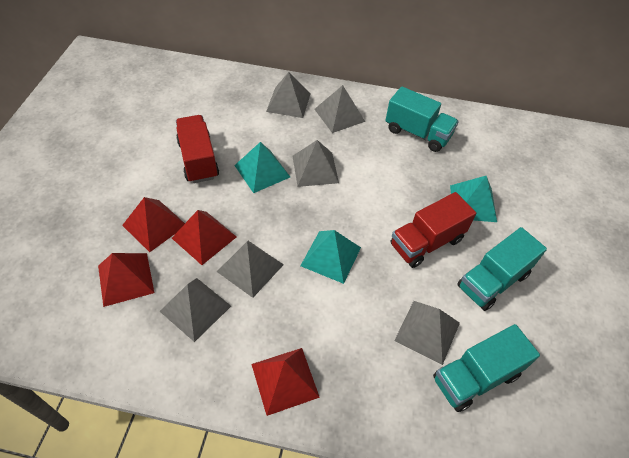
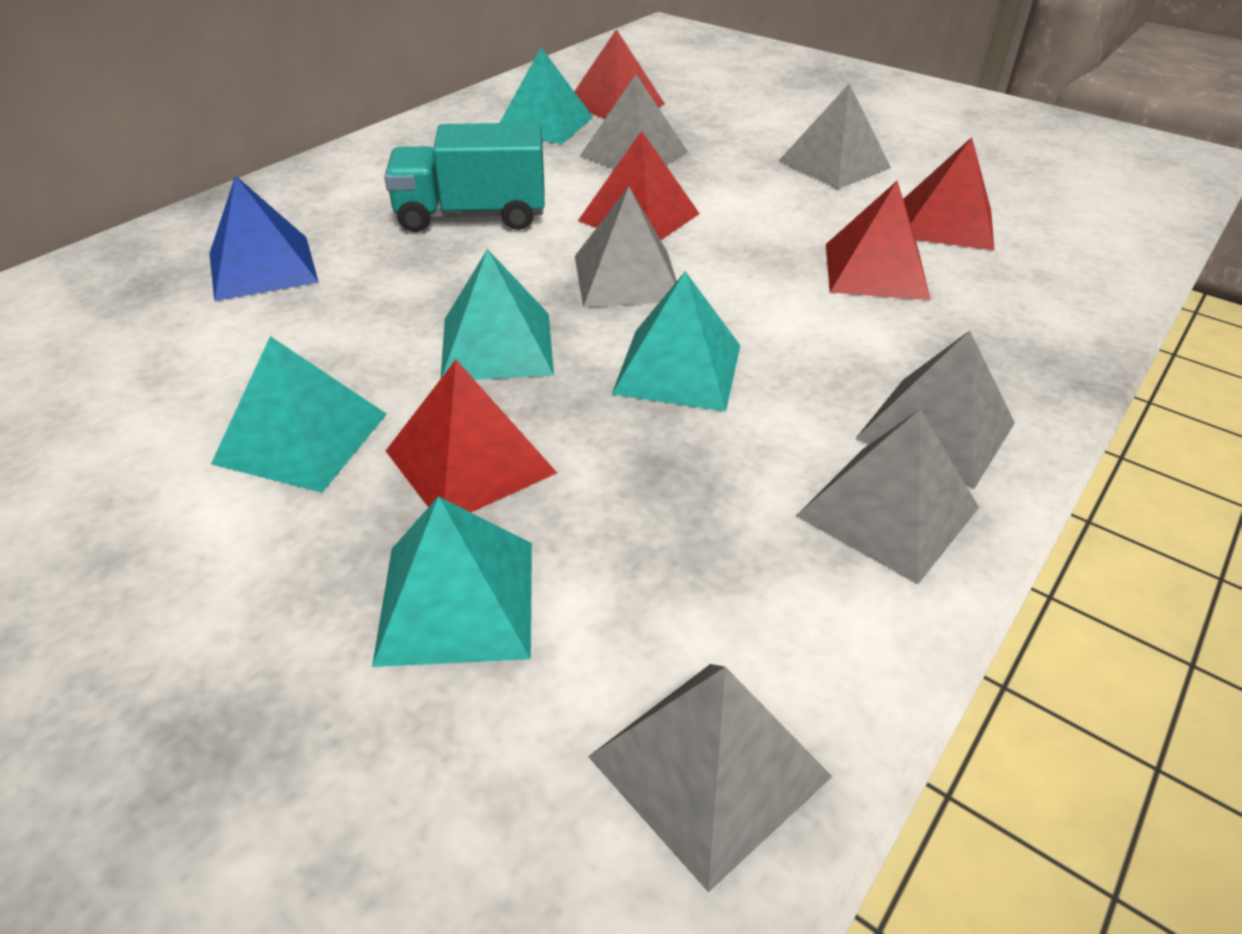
blue pyramid: 0 -> 1
red pyramid: 4 -> 5
red truck: 2 -> 0
turquoise pyramid: 3 -> 5
turquoise truck: 3 -> 1

